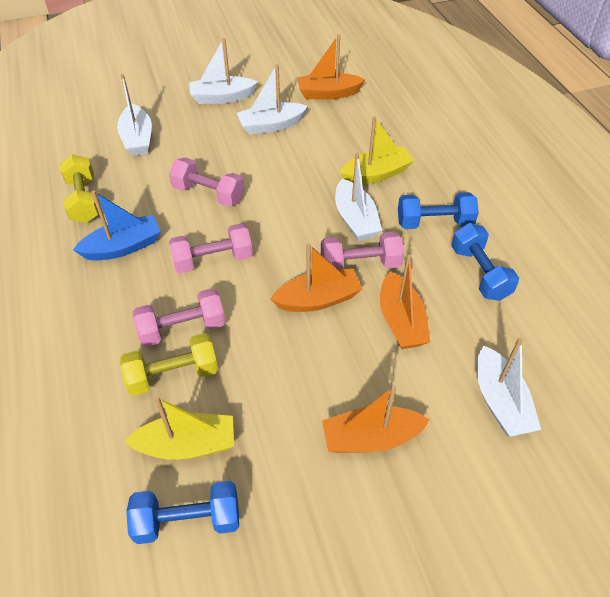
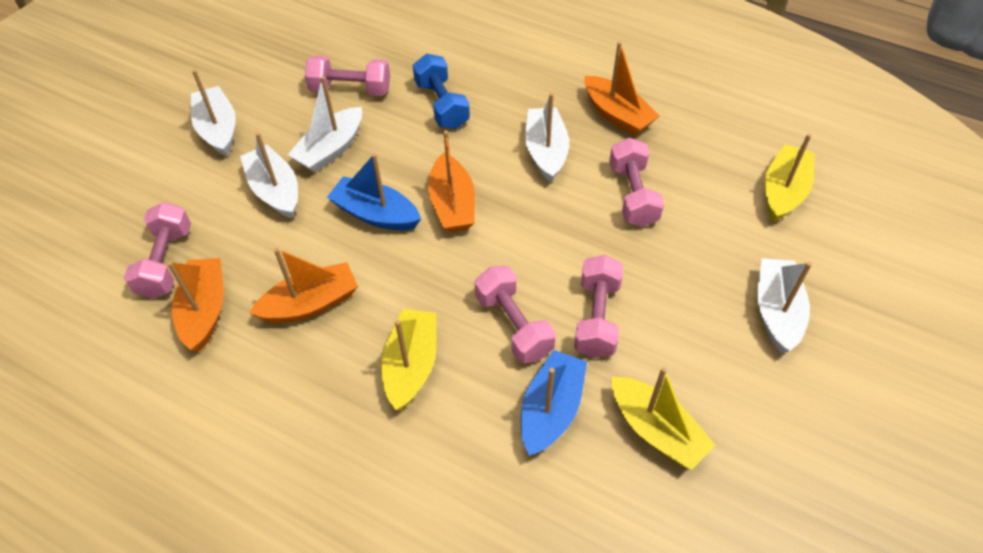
blue boat: 1 -> 2
blue dumbbell: 3 -> 1
pink dumbbell: 4 -> 5
yellow boat: 2 -> 3
yellow dumbbell: 2 -> 0

